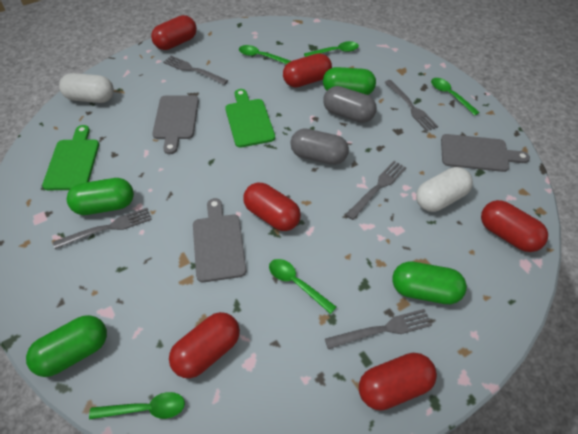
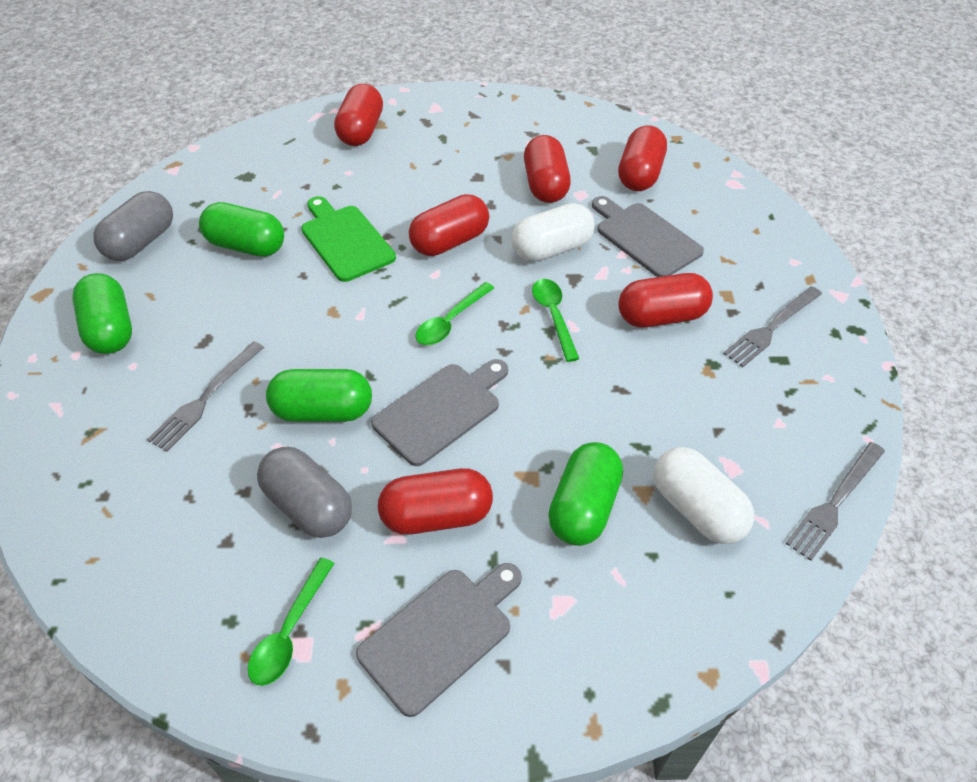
green cutting board: 2 -> 1
green spoon: 5 -> 3
grey fork: 5 -> 3

